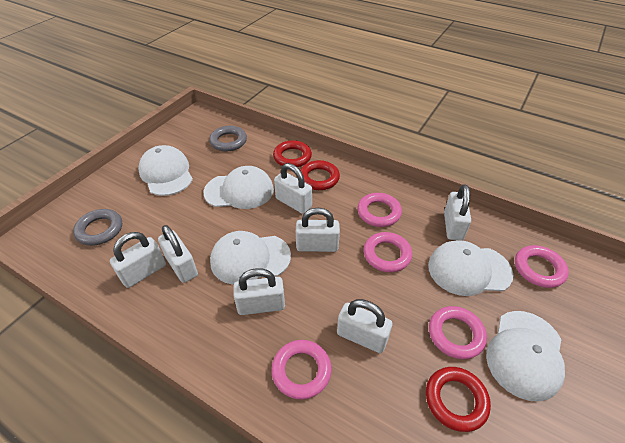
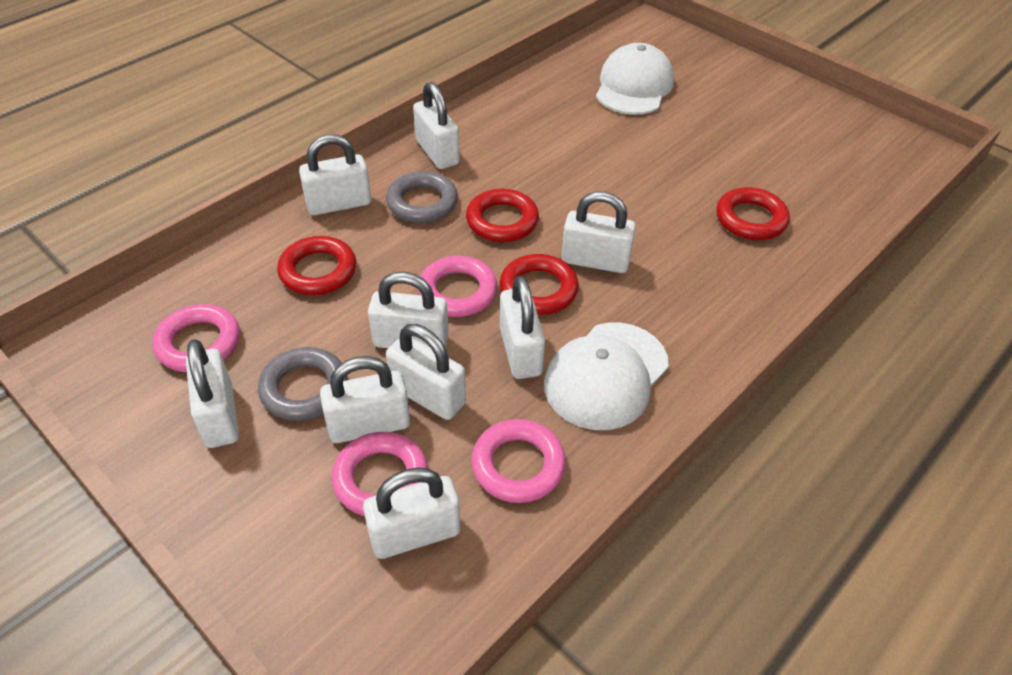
pink ring: 5 -> 4
red ring: 3 -> 4
white cap: 5 -> 2
white padlock: 7 -> 9

